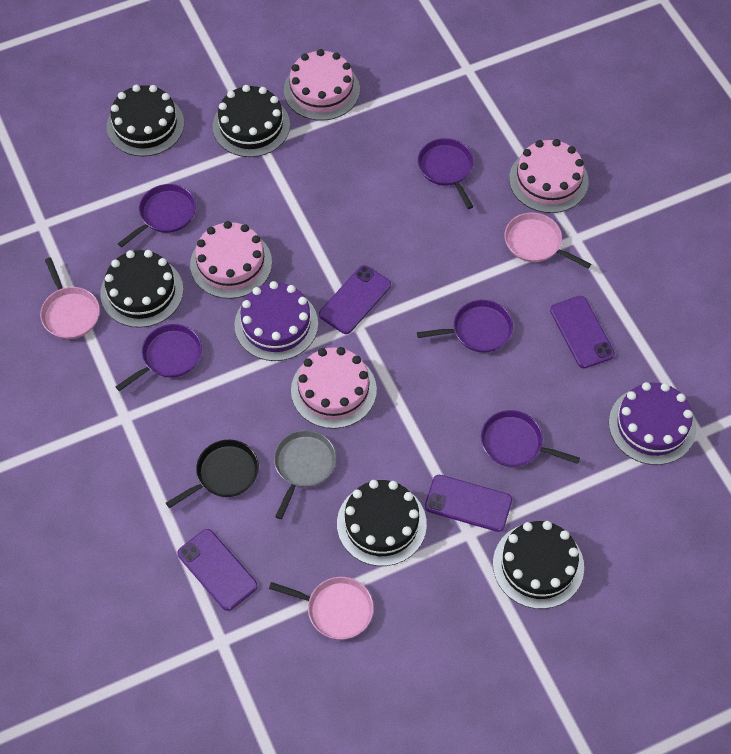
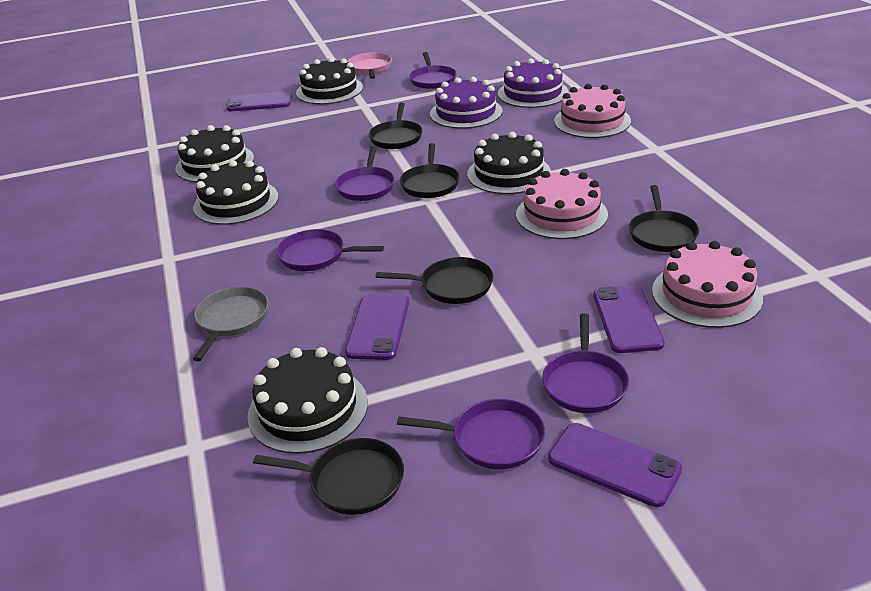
black pan: 1 -> 5
pink cake: 4 -> 3
pink pan: 3 -> 1

